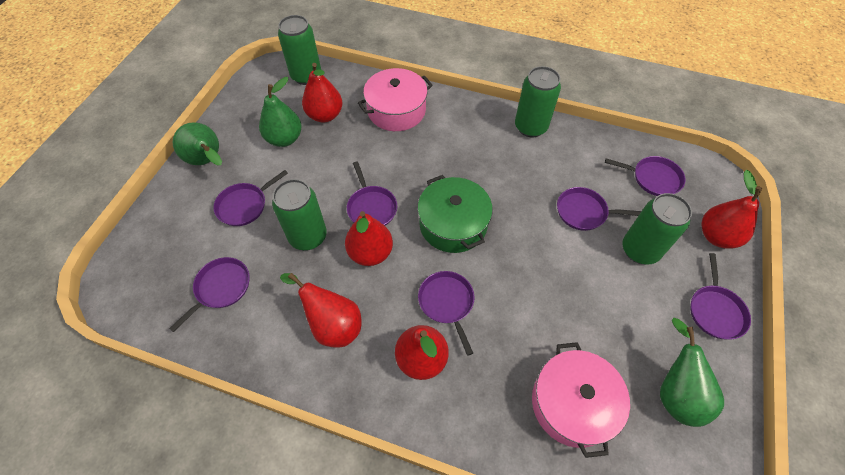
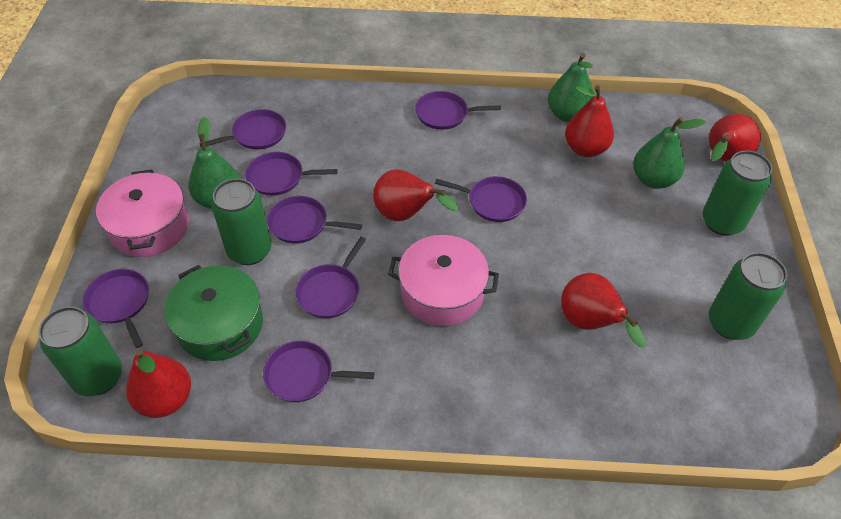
purple pan: 7 -> 8

